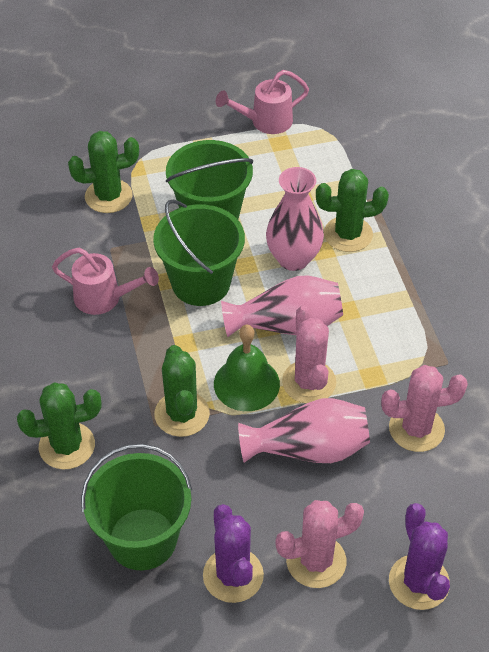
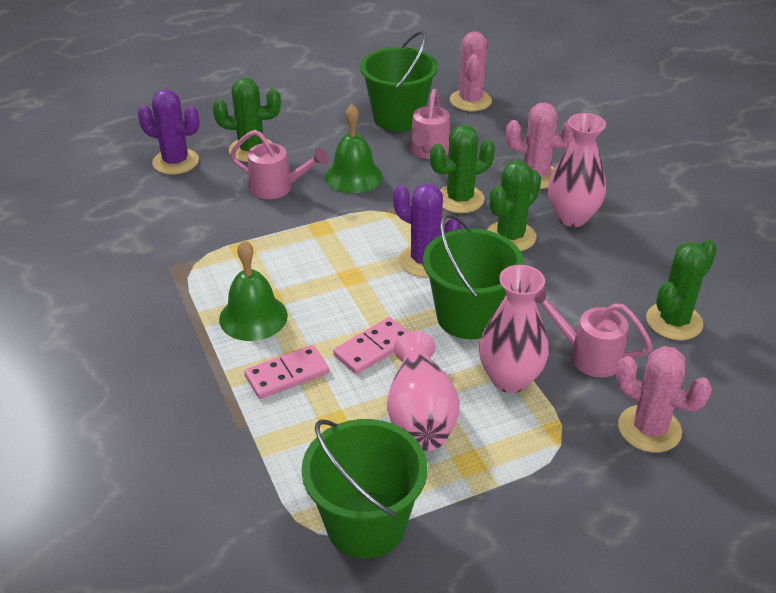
green bell: 1 -> 2
pink domino: 0 -> 2
pink watering can: 2 -> 3

